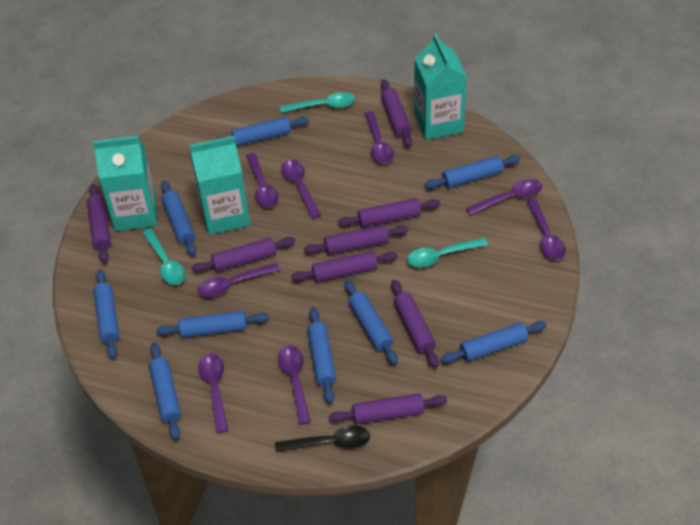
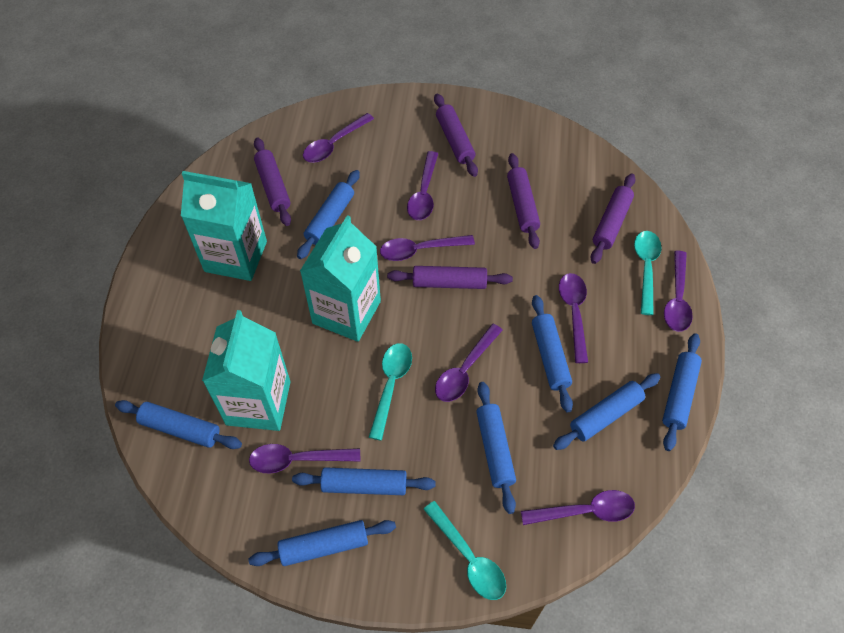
black spoon: 1 -> 0
blue rolling pin: 9 -> 8
purple rolling pin: 8 -> 5

